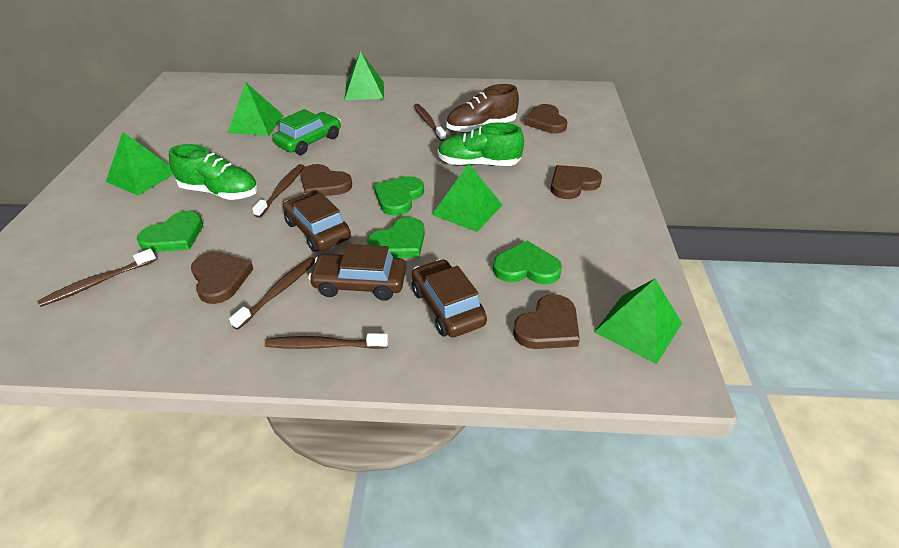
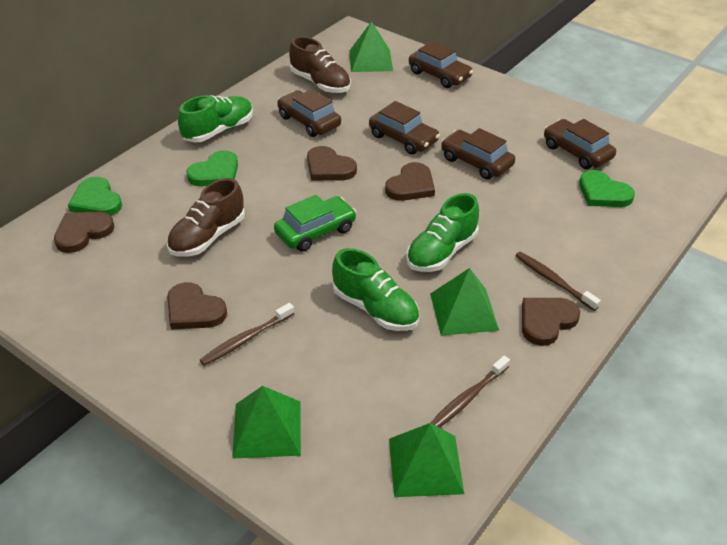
brown car: 3 -> 5
brown shoe: 1 -> 2
brown toothbrush: 5 -> 3
green heart: 4 -> 3
green pyramid: 5 -> 4
green shoe: 2 -> 3

